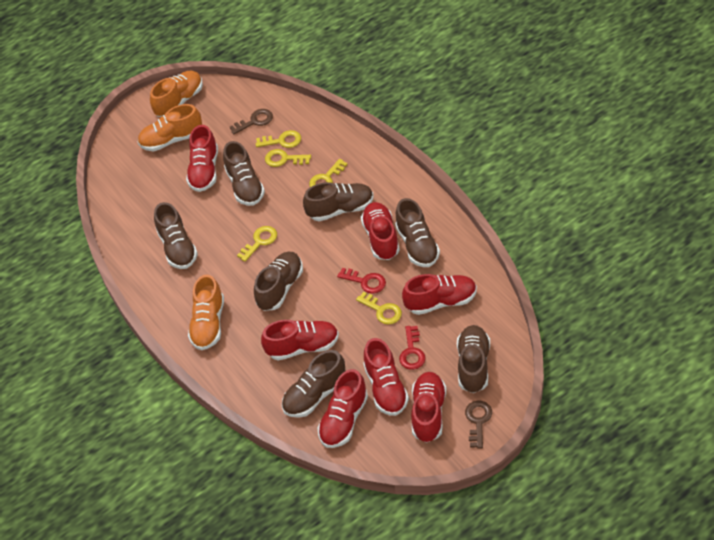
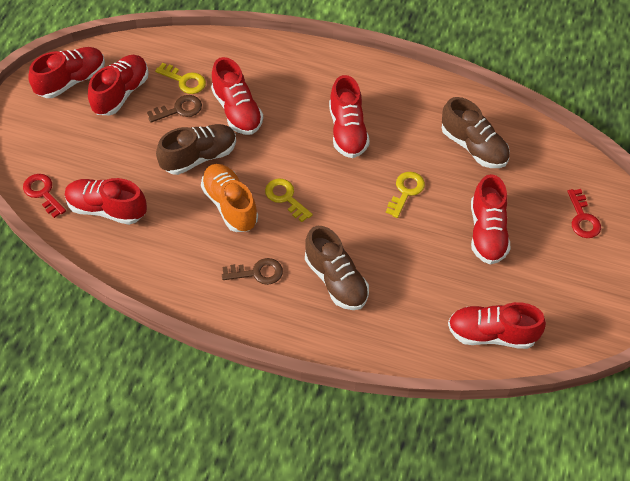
brown shoe: 7 -> 3
orange shoe: 3 -> 1
yellow key: 5 -> 3

